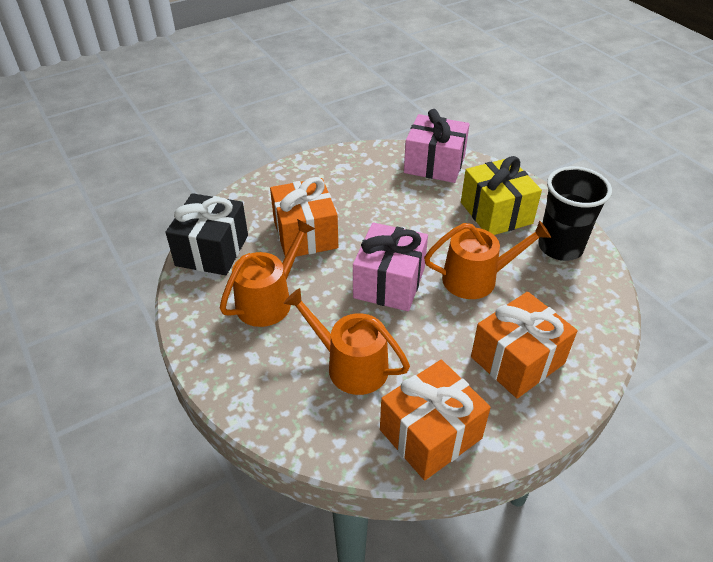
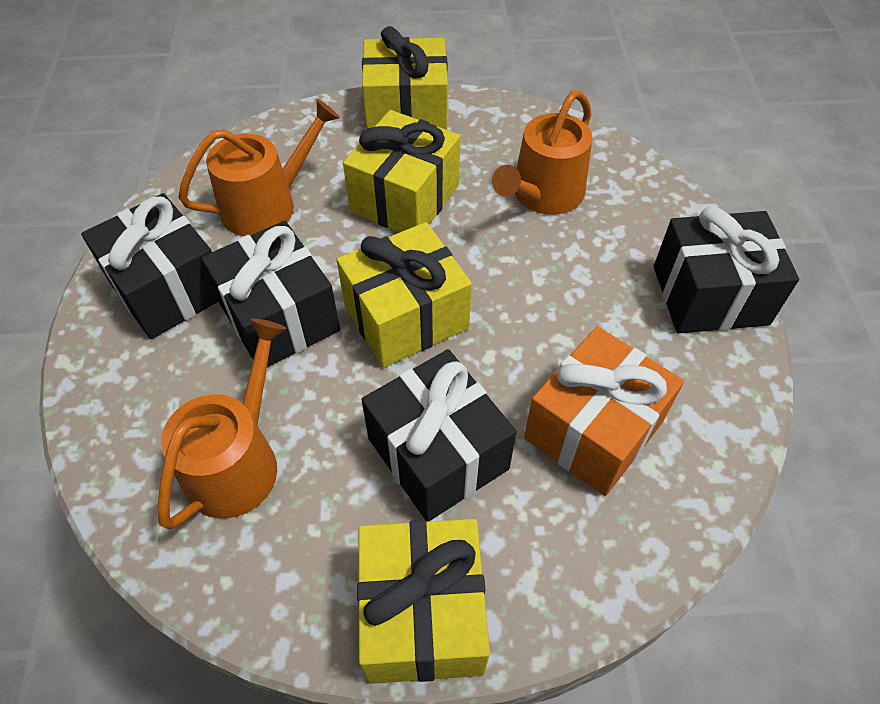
black cup: 1 -> 0
black gift: 1 -> 4
orange gift: 3 -> 1
pink gift: 2 -> 0
yellow gift: 1 -> 4

